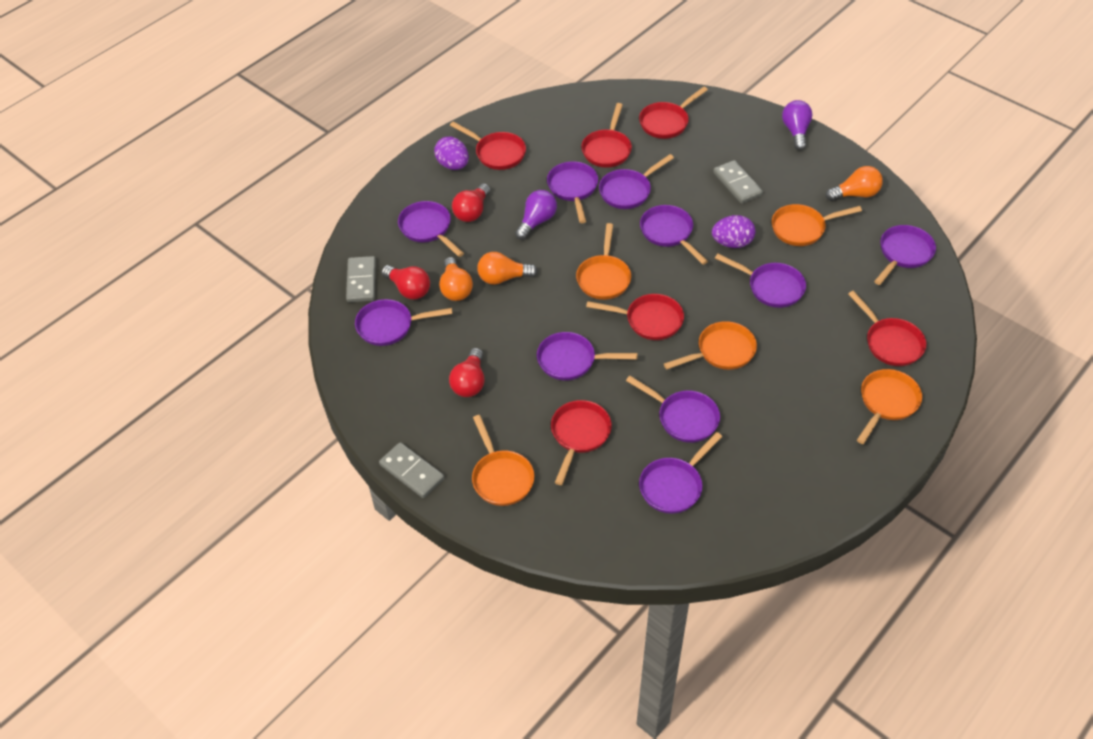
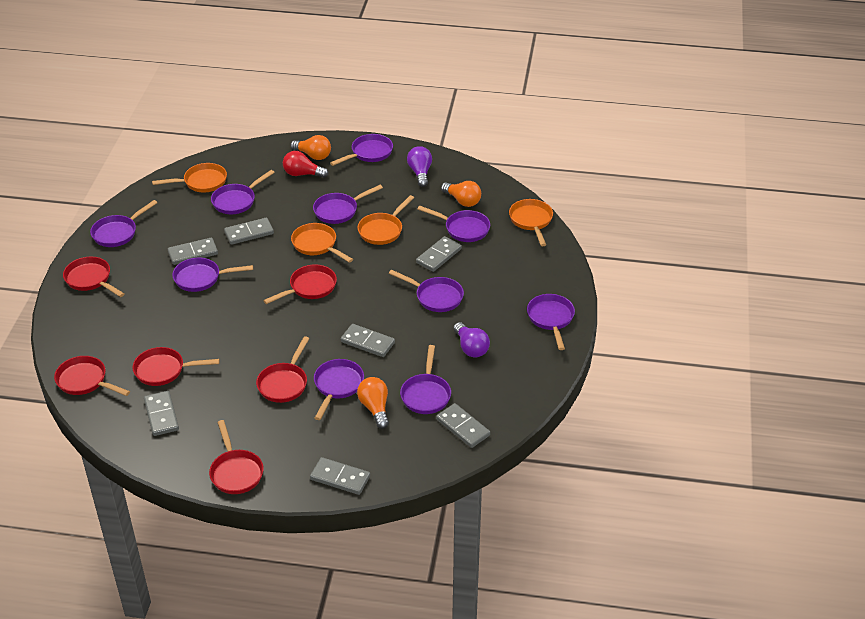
grey domino: 3 -> 7
orange pan: 5 -> 4
purple egg: 2 -> 0
red light bulb: 3 -> 1

